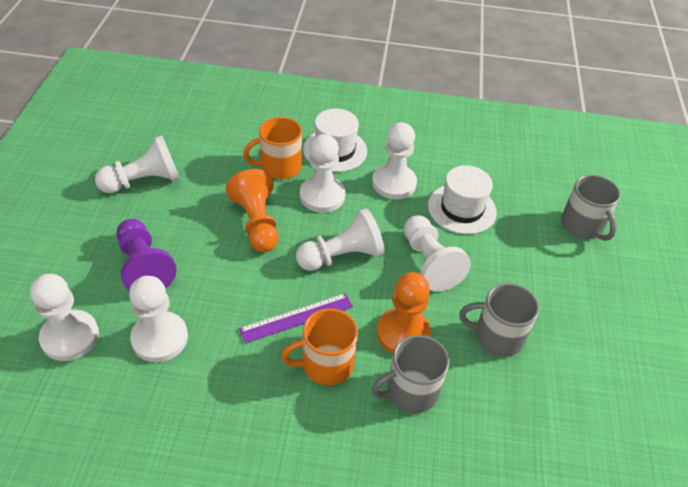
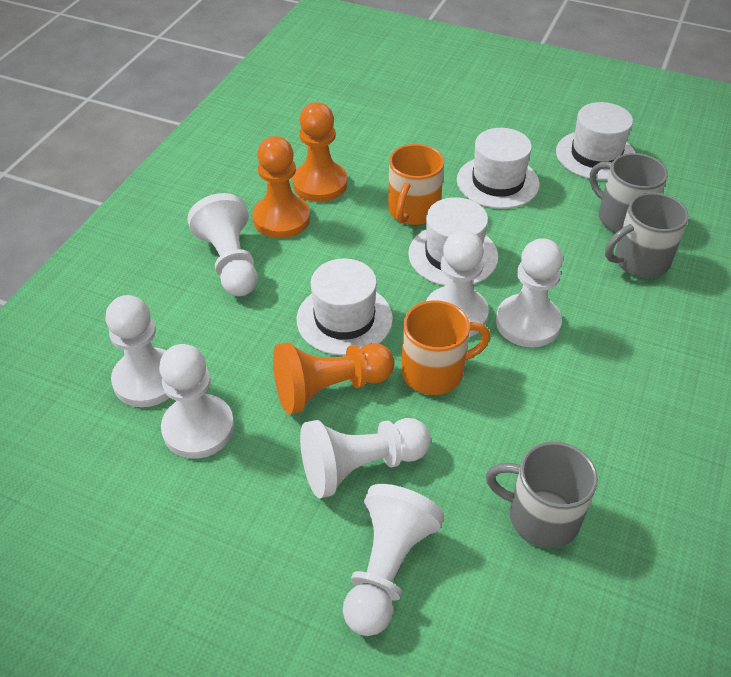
orange pawn: 2 -> 3
purple pawn: 1 -> 0
purple ruler: 1 -> 0
white hat: 2 -> 4

